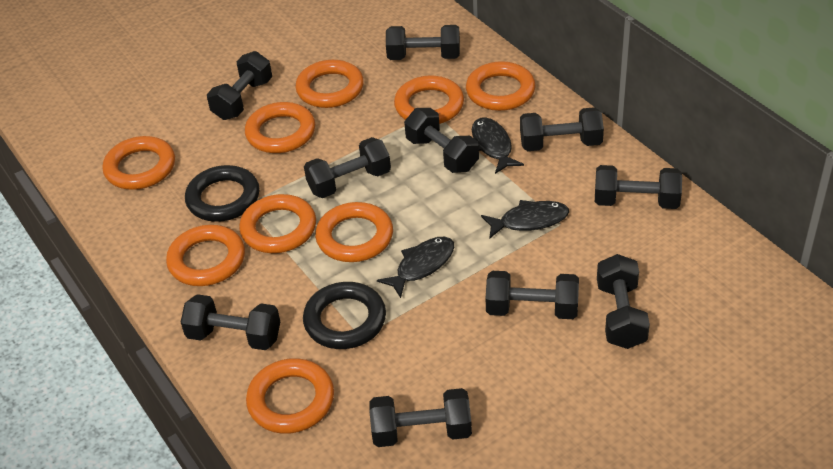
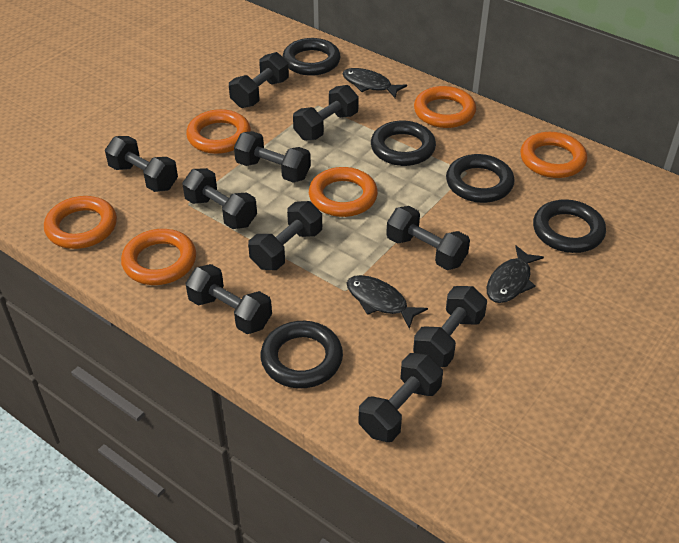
black ring: 2 -> 5
orange ring: 9 -> 6

